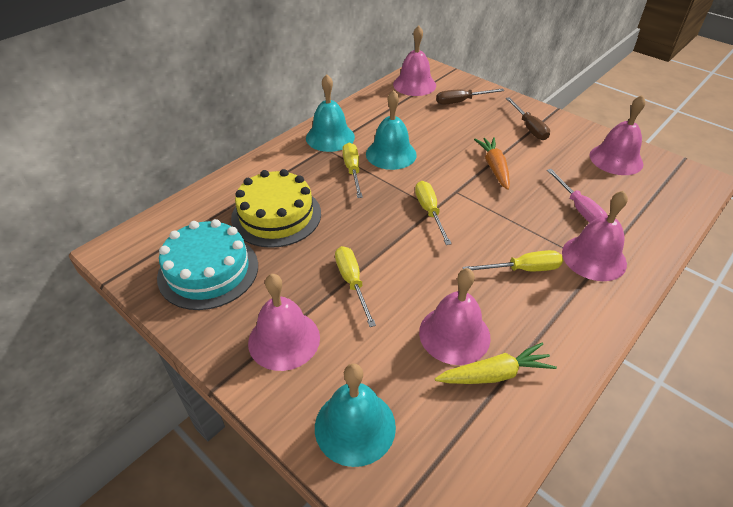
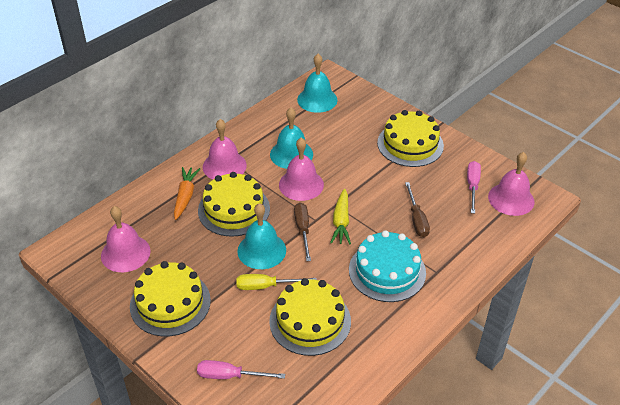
pink bell: 5 -> 4
pink screwdriver: 1 -> 2
yellow cake: 1 -> 4
yellow screwdriver: 4 -> 1

